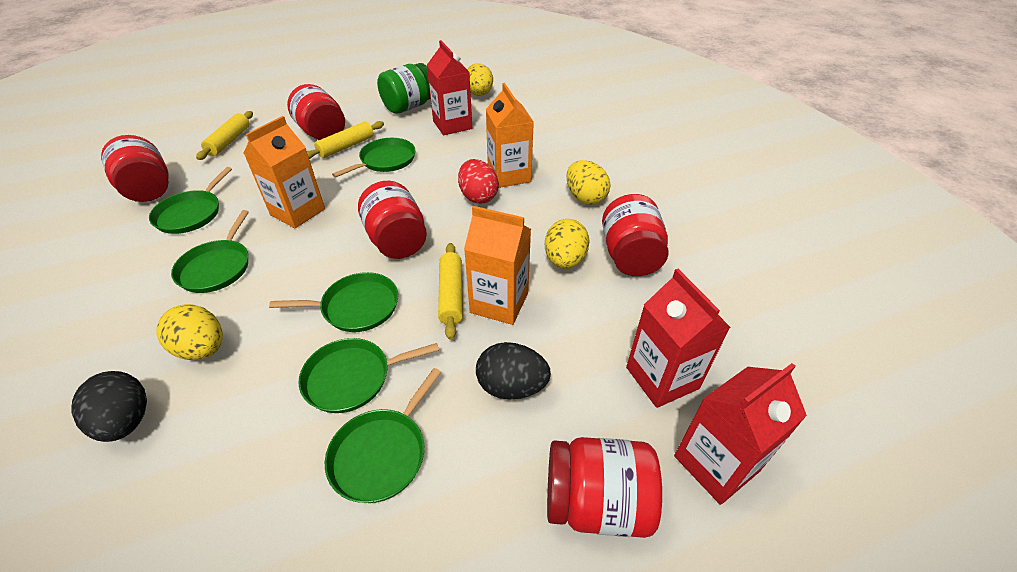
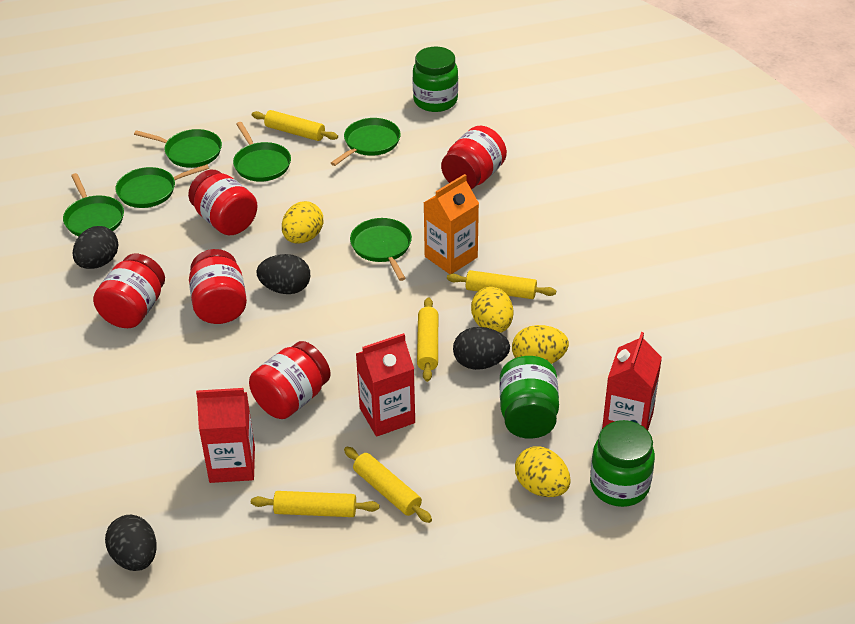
black egg: 2 -> 4
green jar: 1 -> 3
orange carton: 3 -> 1
red egg: 1 -> 0
yellow rolling pin: 3 -> 5

